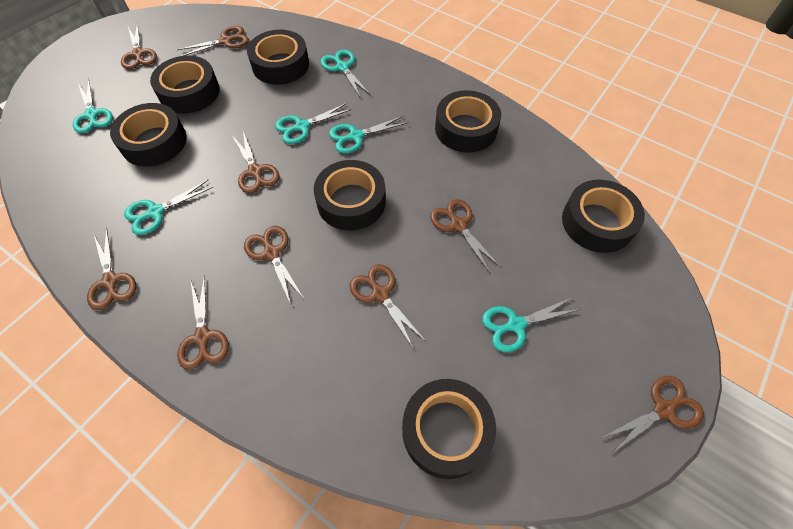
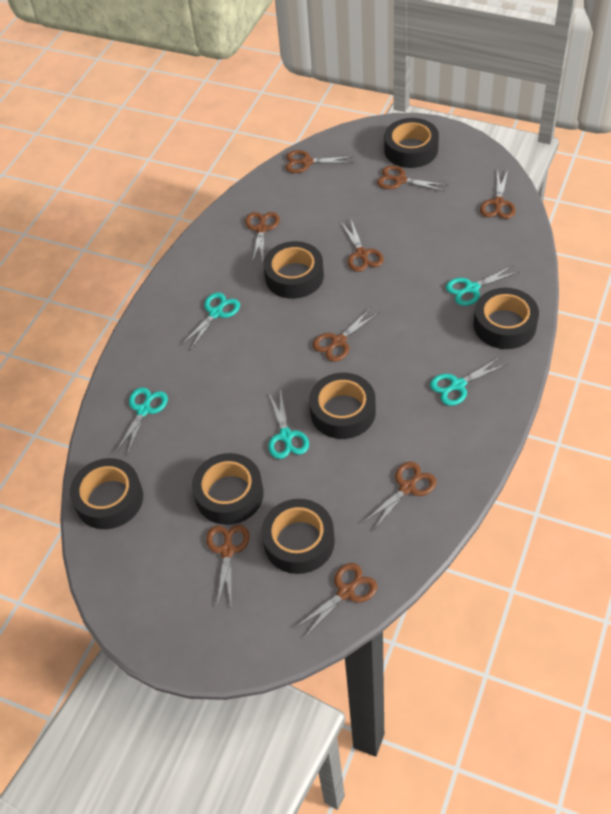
turquoise scissors: 6 -> 5

